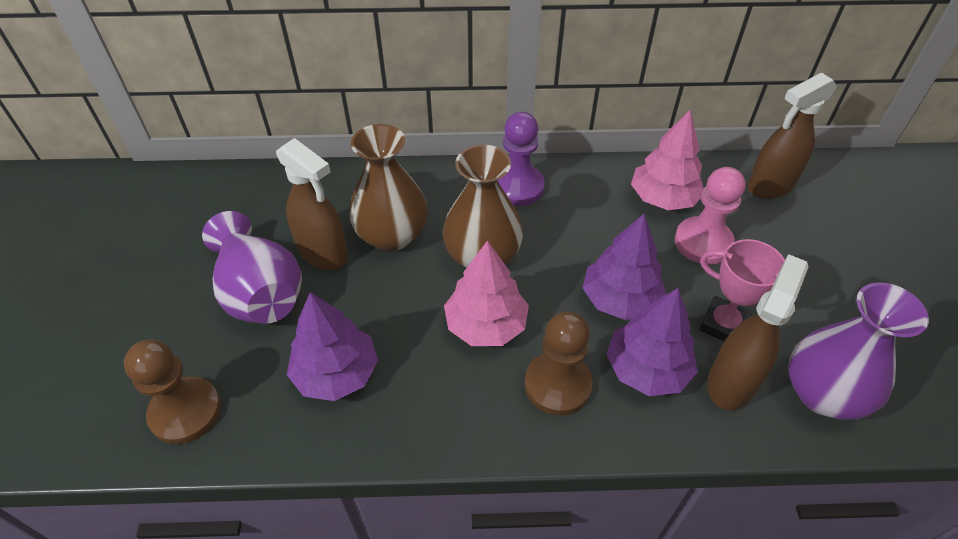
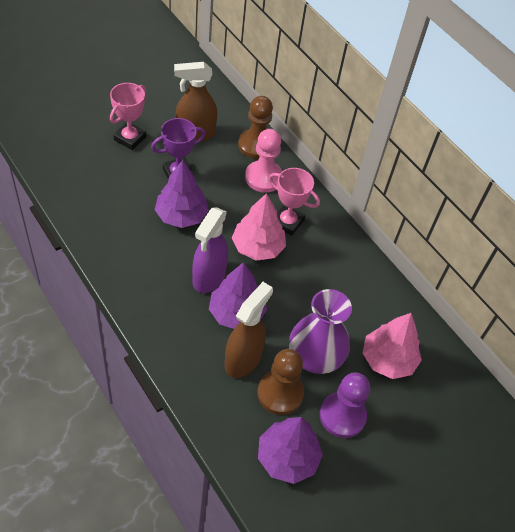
brown spray bottle: 3 -> 2
brown vase: 2 -> 0
pink trophy: 1 -> 2
purple spray bottle: 0 -> 1
purple trophy: 0 -> 1
purple vase: 2 -> 1

